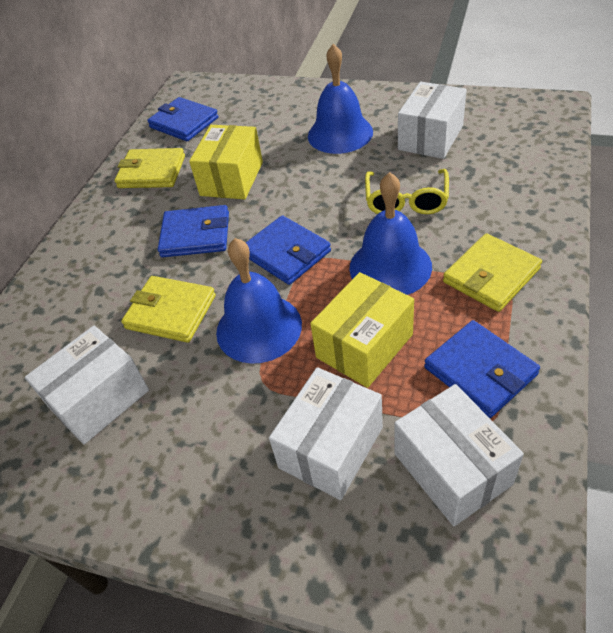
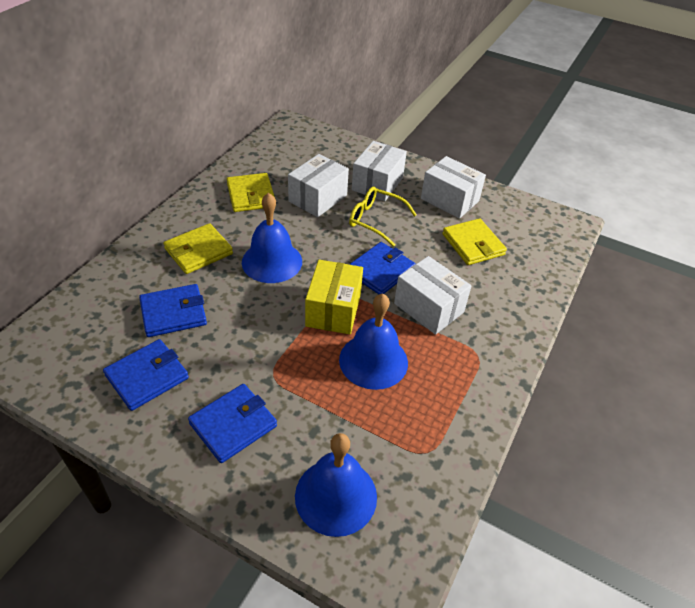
yellow box: 2 -> 1

